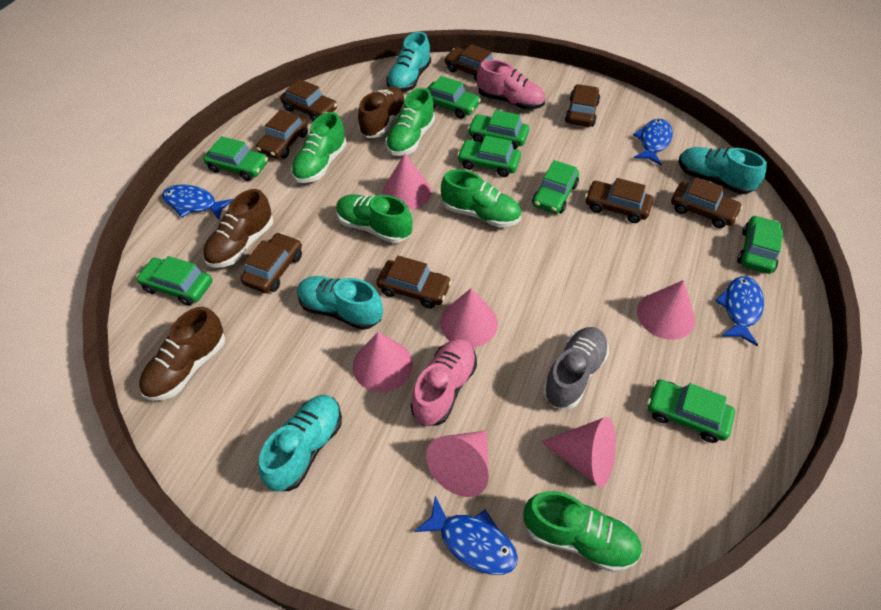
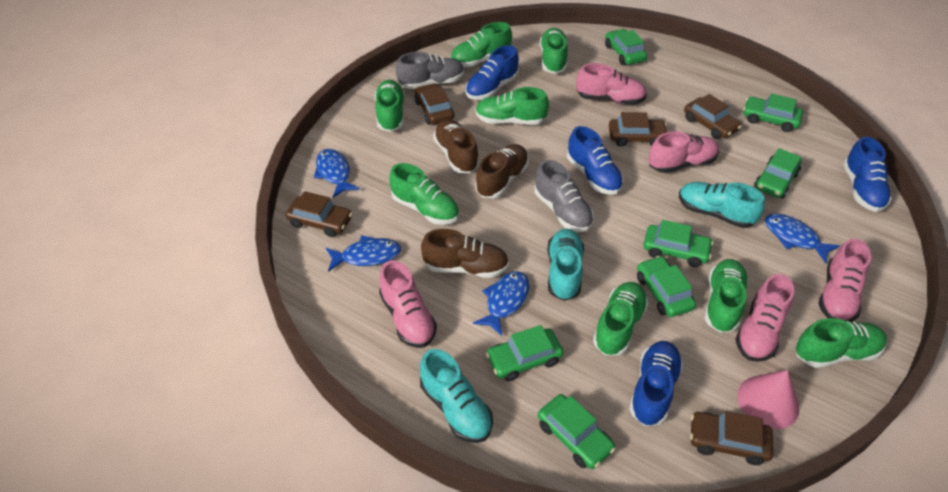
blue shoe: 0 -> 4
brown car: 8 -> 5
green car: 8 -> 7
green shoe: 5 -> 8
grey shoe: 1 -> 2
pink cone: 6 -> 1
pink shoe: 2 -> 5
turquoise shoe: 4 -> 3

